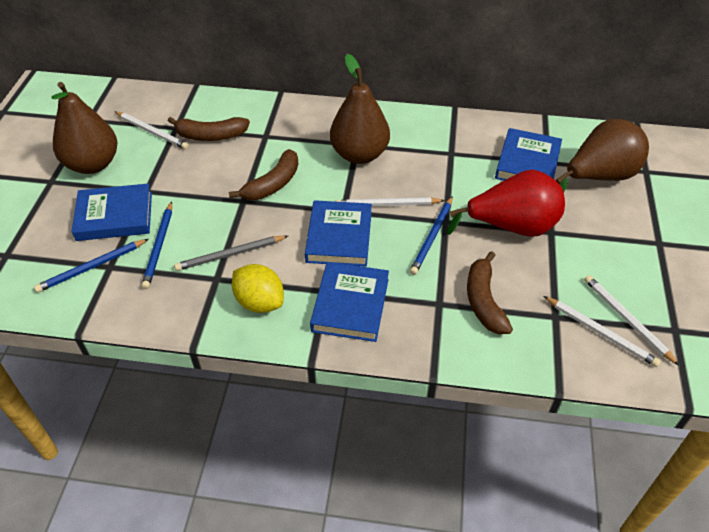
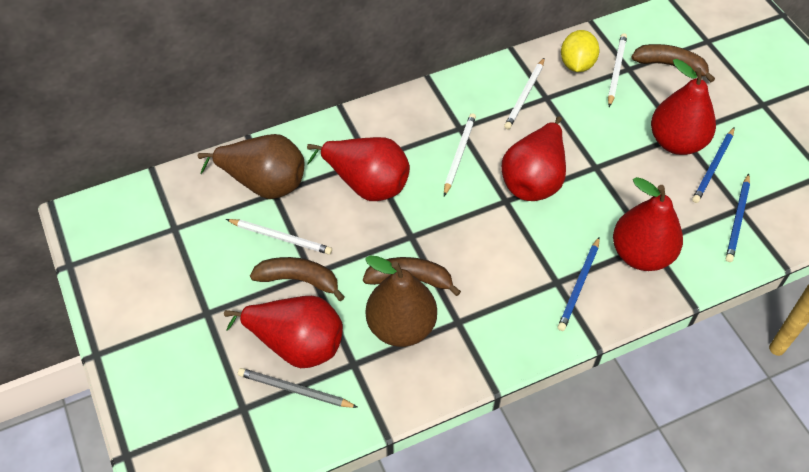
blue book: 4 -> 0
brown pear: 3 -> 2
red pear: 1 -> 5

